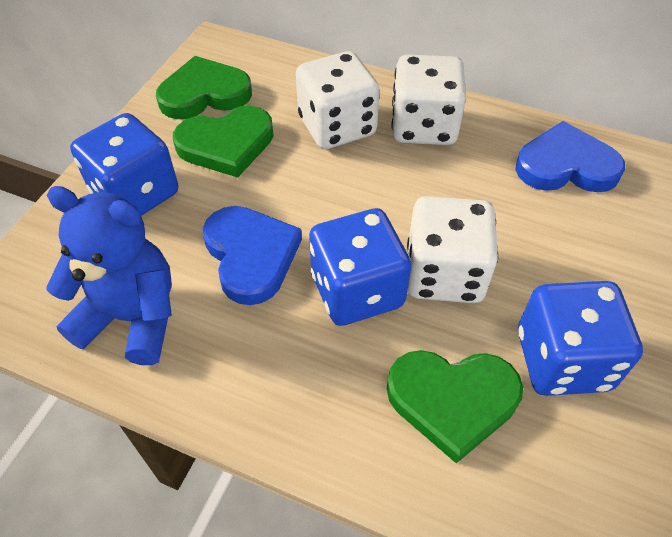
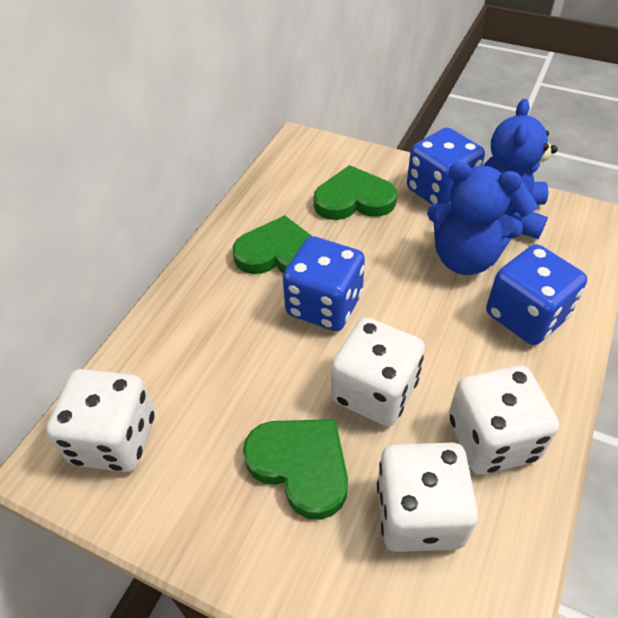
blue heart: 2 -> 0
blue teddy bear: 1 -> 2
white dice: 3 -> 4

